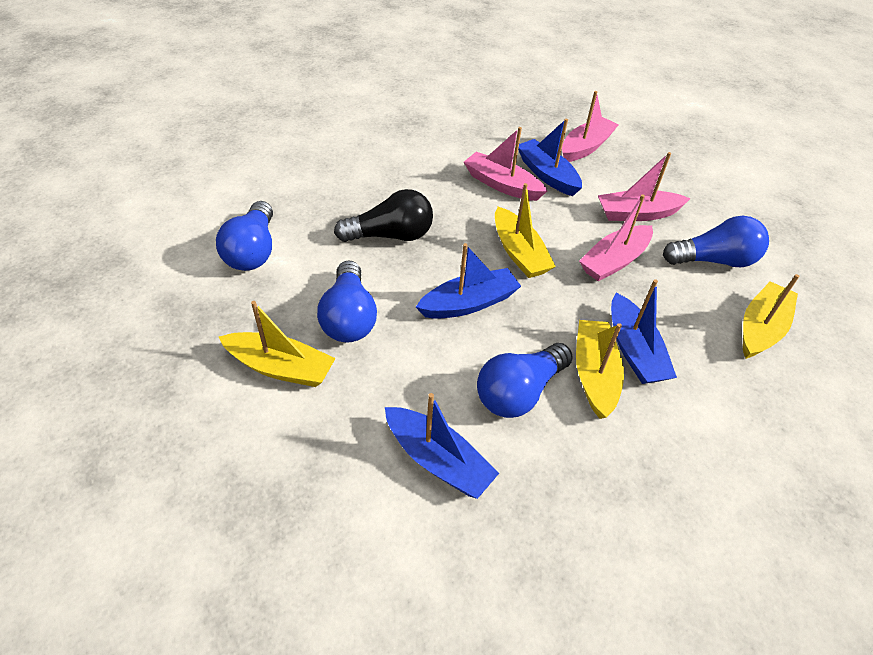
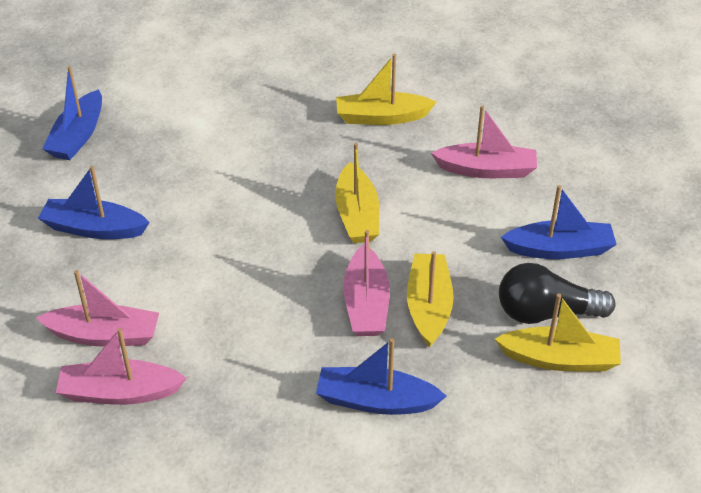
blue light bulb: 4 -> 0

